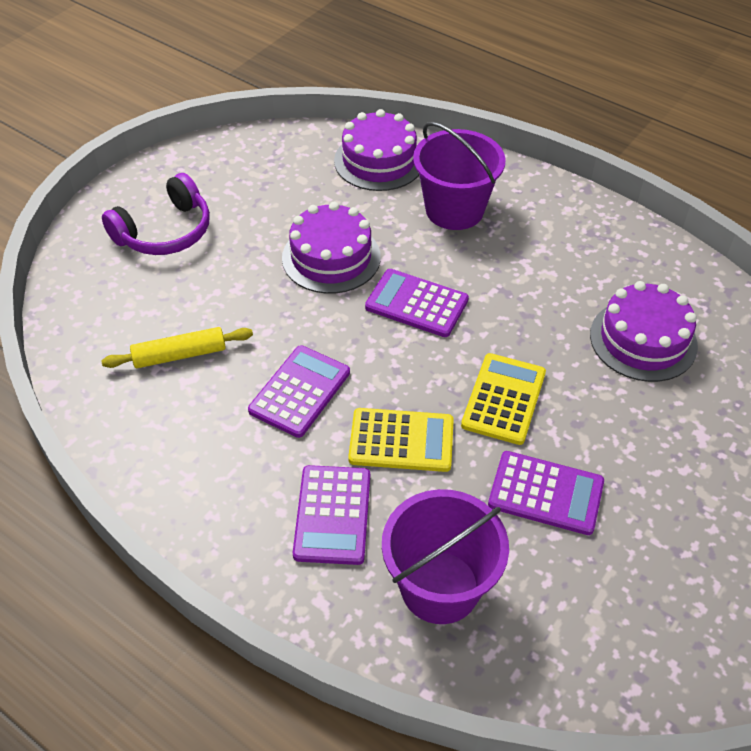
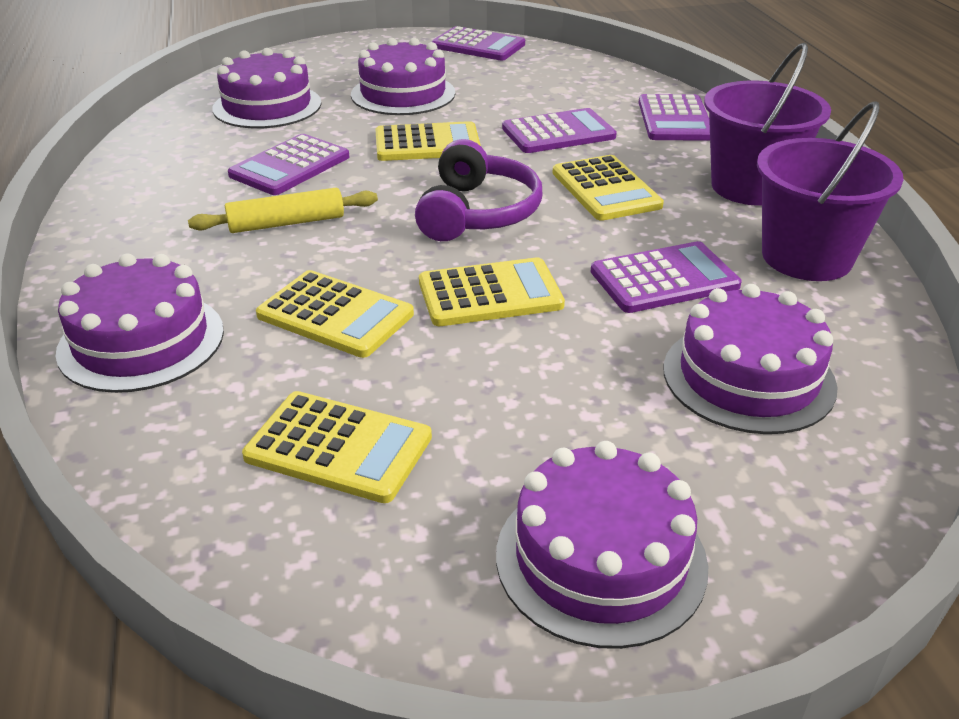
purple cake: 3 -> 5
purple calculator: 4 -> 5
yellow calculator: 2 -> 5

